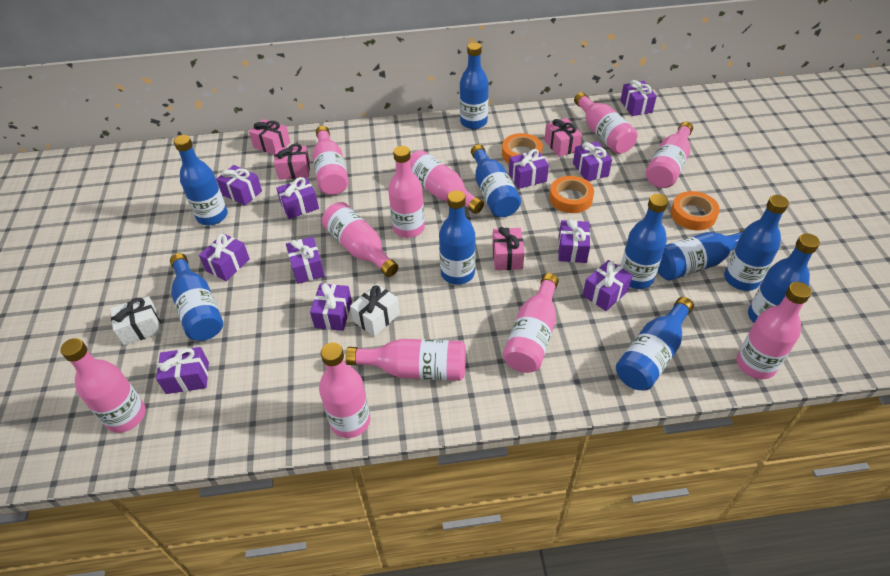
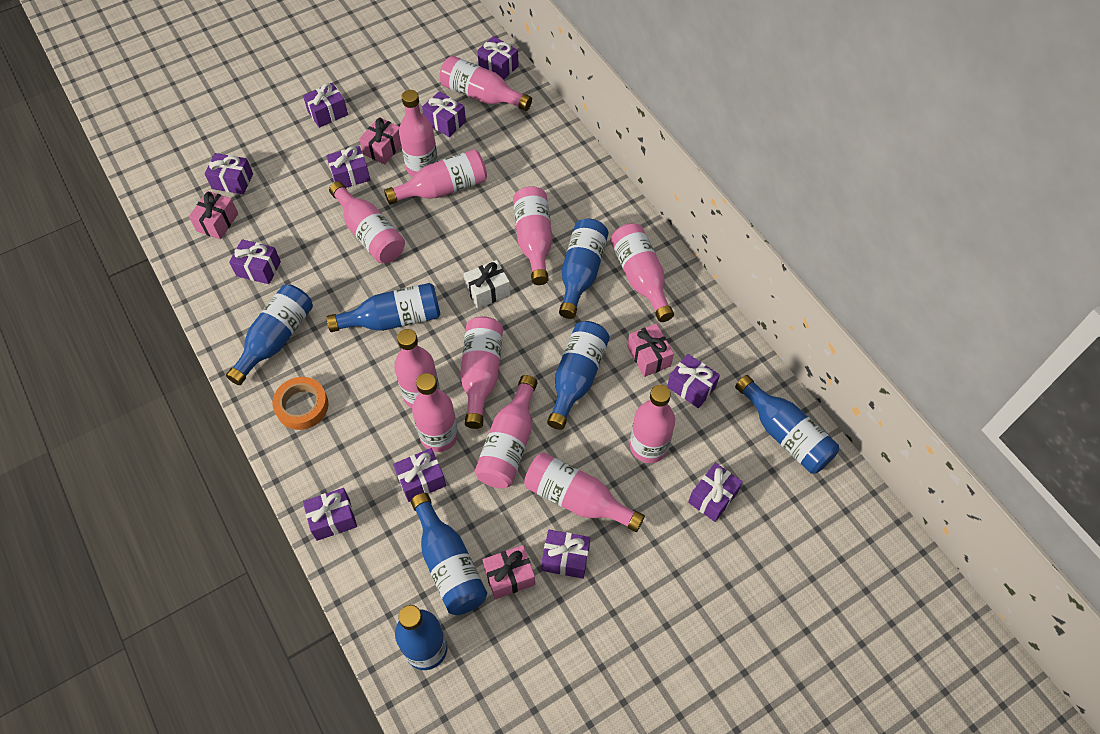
blue bottle: 10 -> 7
orange tape: 3 -> 1
pink bottle: 11 -> 12
white gift: 2 -> 1

